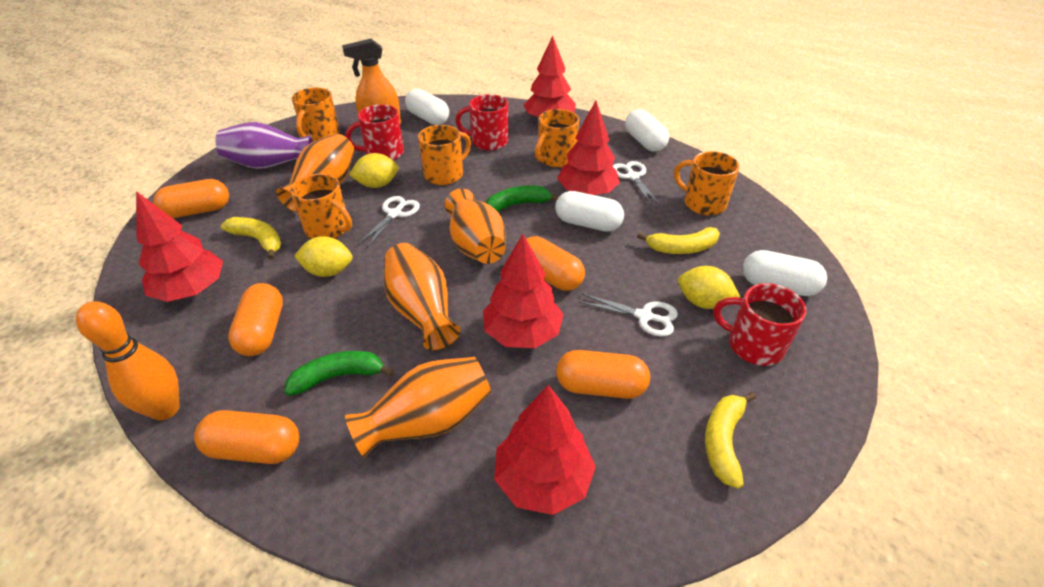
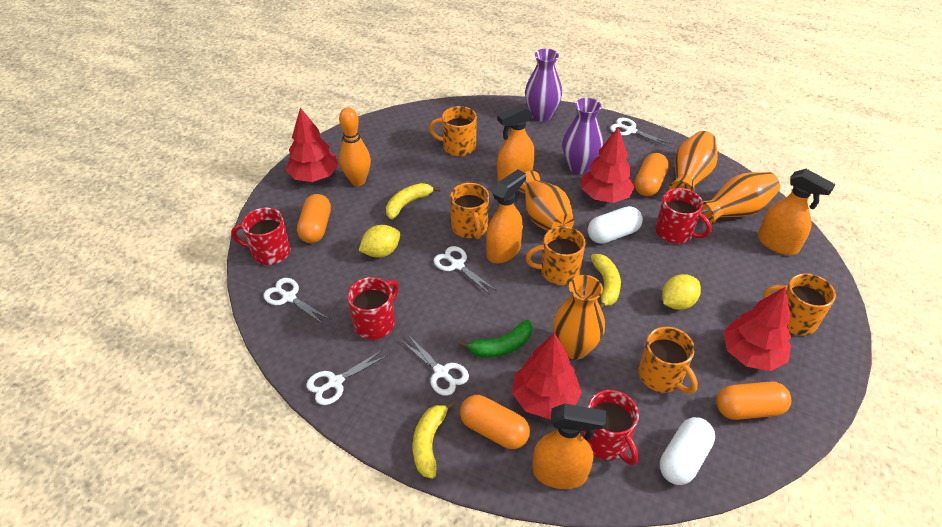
green banana: 2 -> 1
orange capsule: 5 -> 4
orange spray bottle: 1 -> 4
purple vase: 1 -> 2
red mug: 3 -> 4
red tree: 5 -> 4
white capsule: 4 -> 2
white scissors: 3 -> 5
yellow lemon: 3 -> 2

